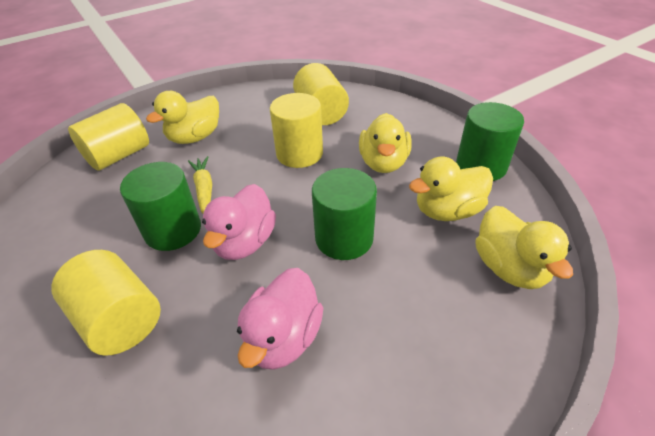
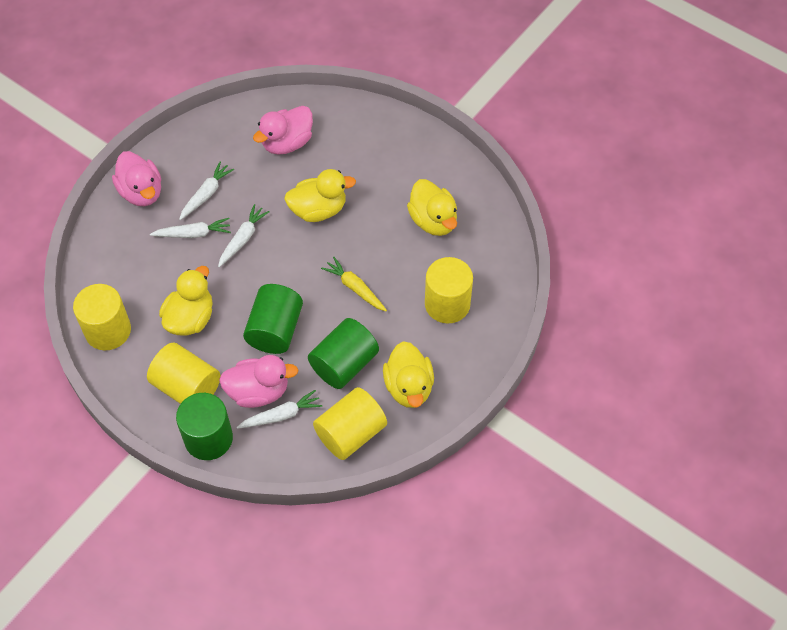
pink duck: 2 -> 3
white carrot: 0 -> 4

